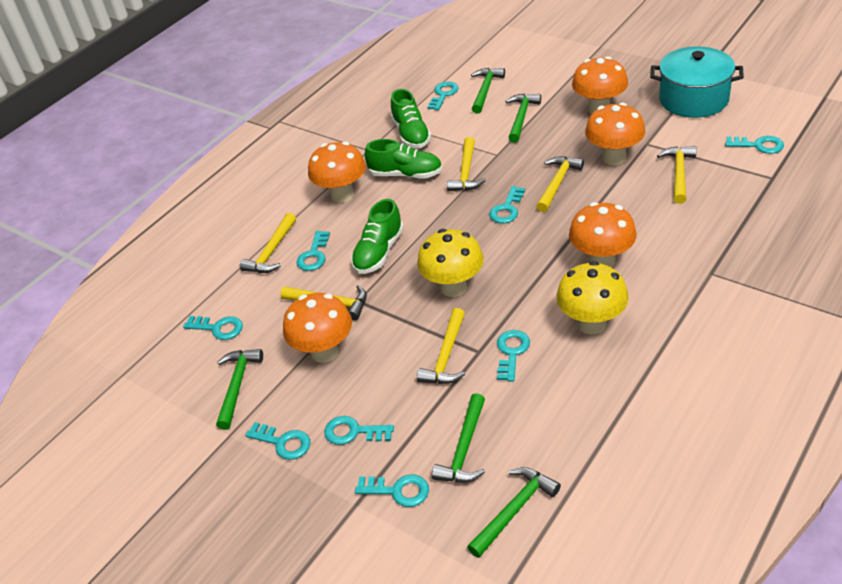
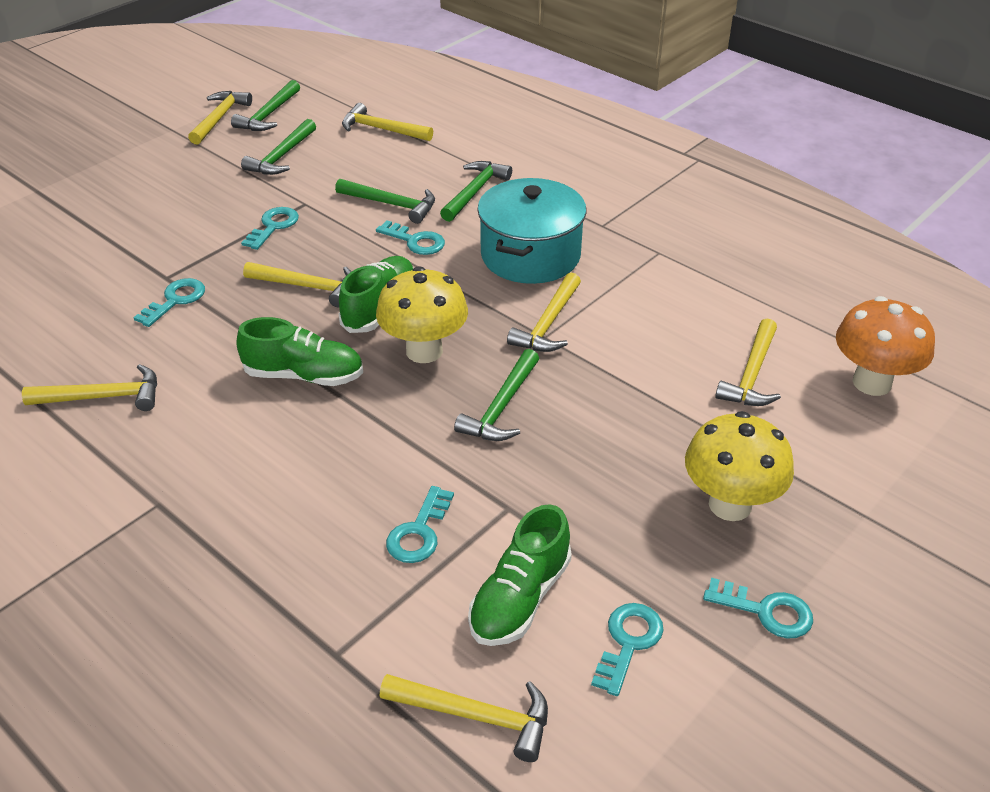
orange mushroom: 5 -> 1
turquoise key: 9 -> 6
yellow hammer: 6 -> 7

